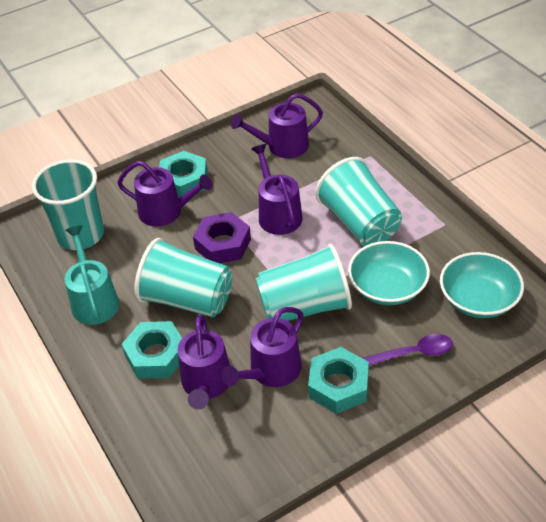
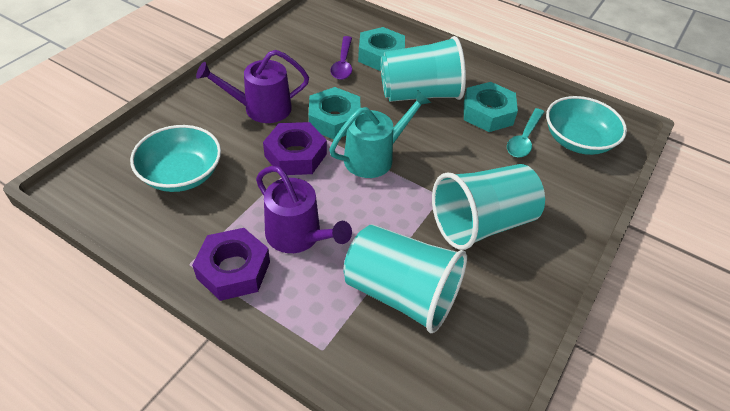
purple nut: 1 -> 2
purple watering can: 5 -> 2
turquoise cup: 4 -> 3
turquoise spoon: 0 -> 1

